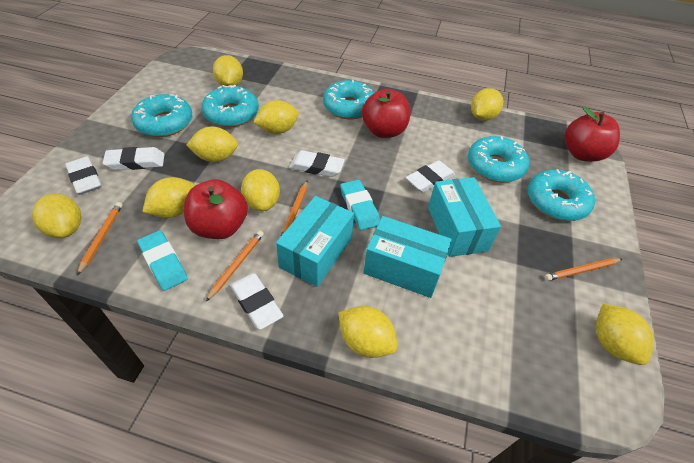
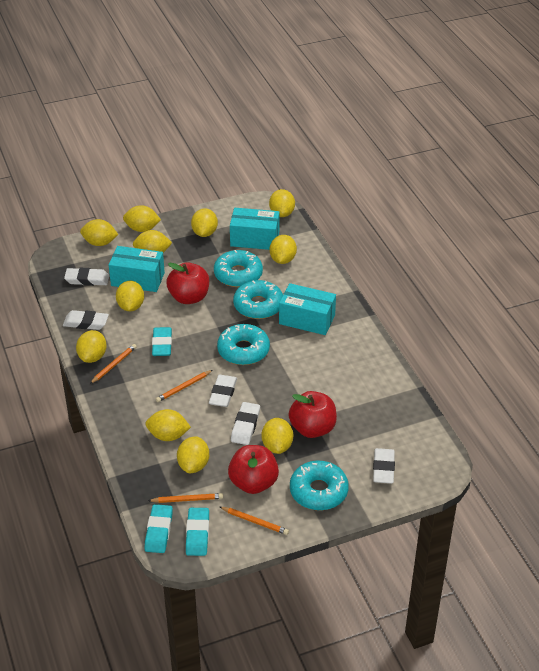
turquoise donut: 5 -> 4
turquoise eraser: 2 -> 3
yellow lemon: 9 -> 11

